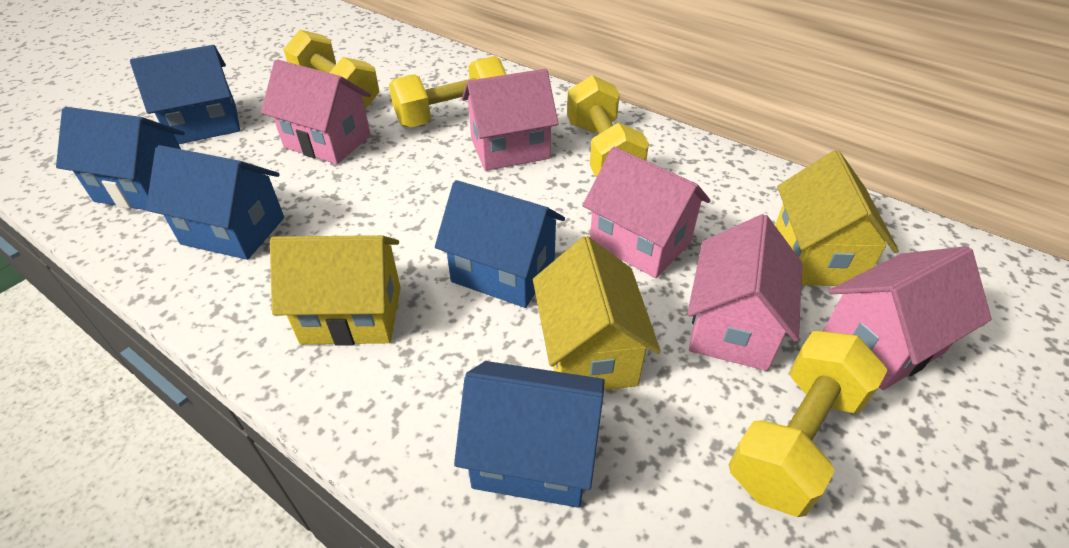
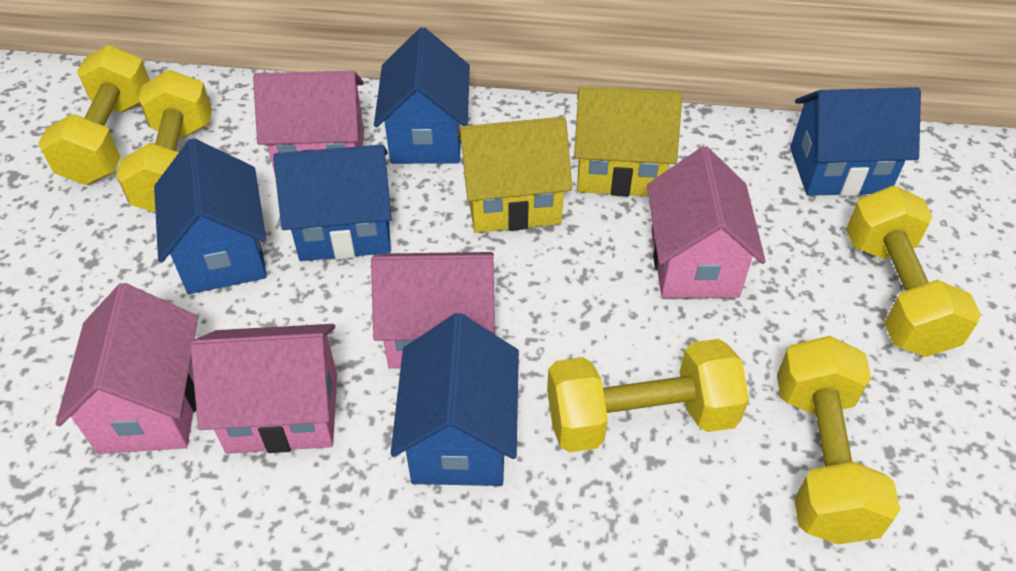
yellow dumbbell: 4 -> 5
yellow house: 3 -> 2

